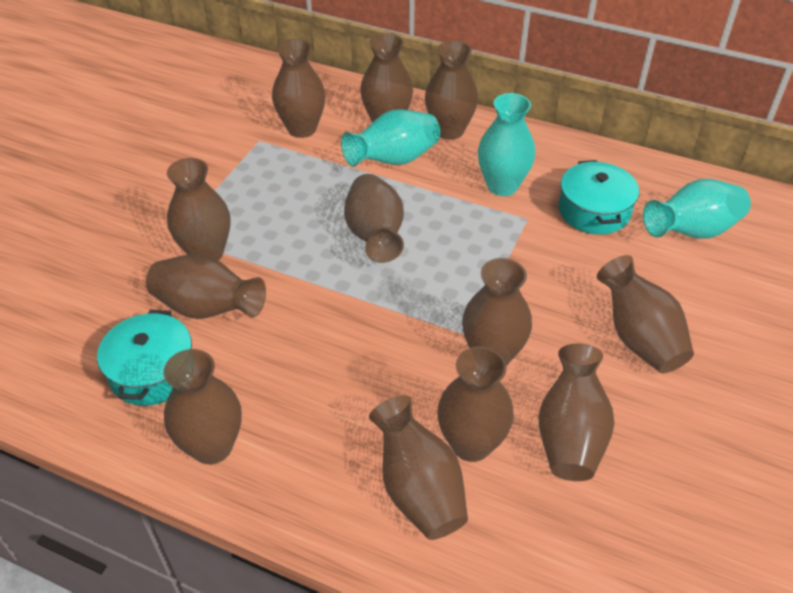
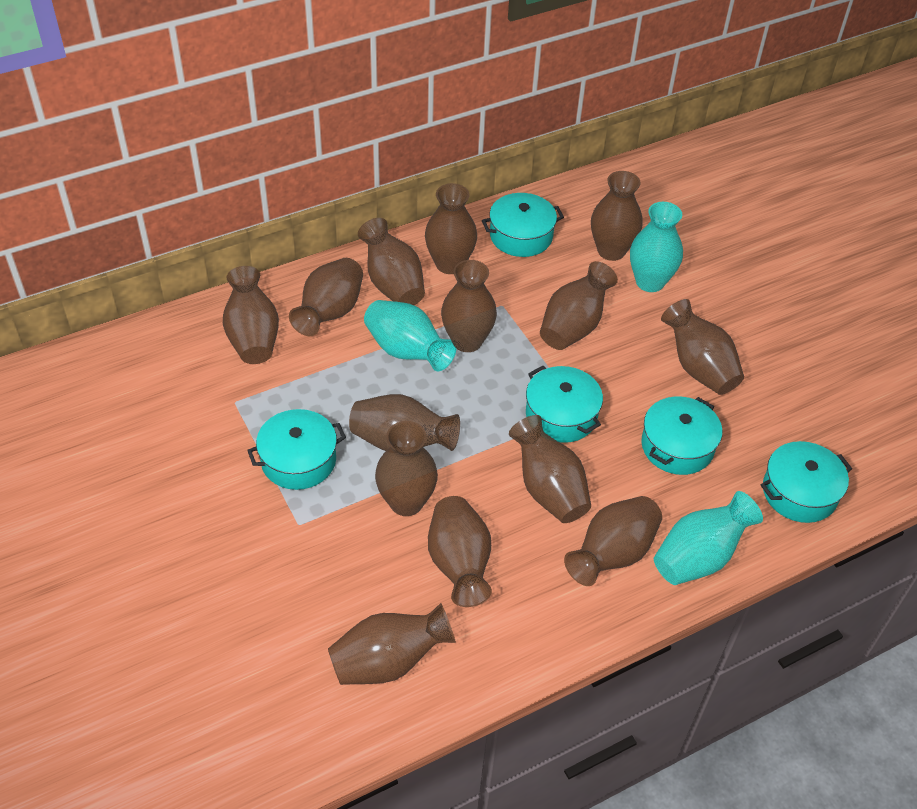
brown vase: 12 -> 14
turquoise pot: 2 -> 5

